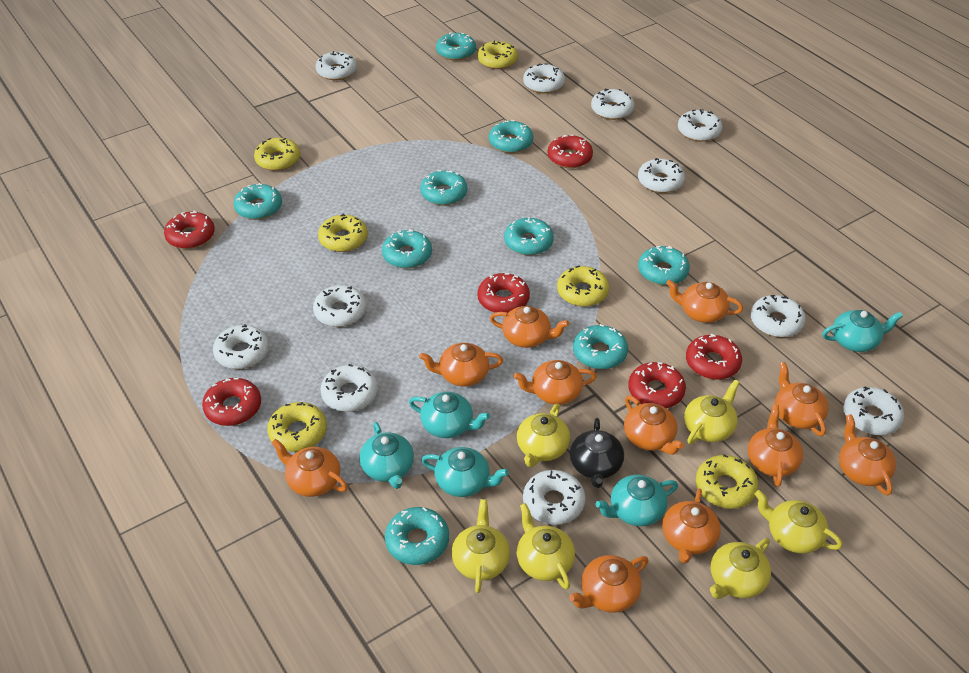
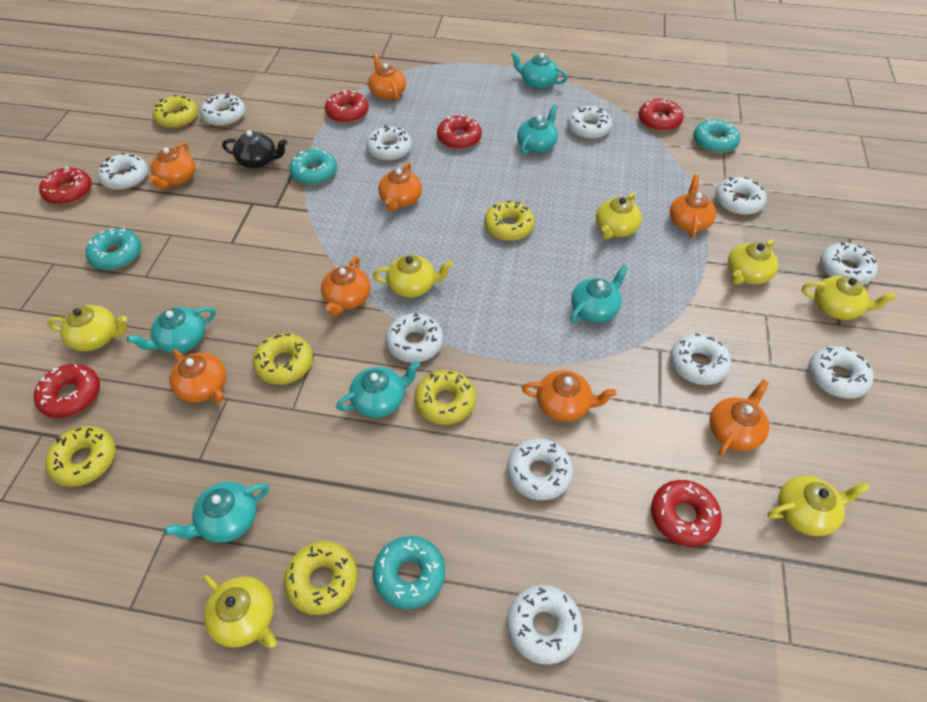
orange teapot: 11 -> 8
turquoise donut: 9 -> 4
turquoise teapot: 5 -> 6
yellow teapot: 6 -> 7

